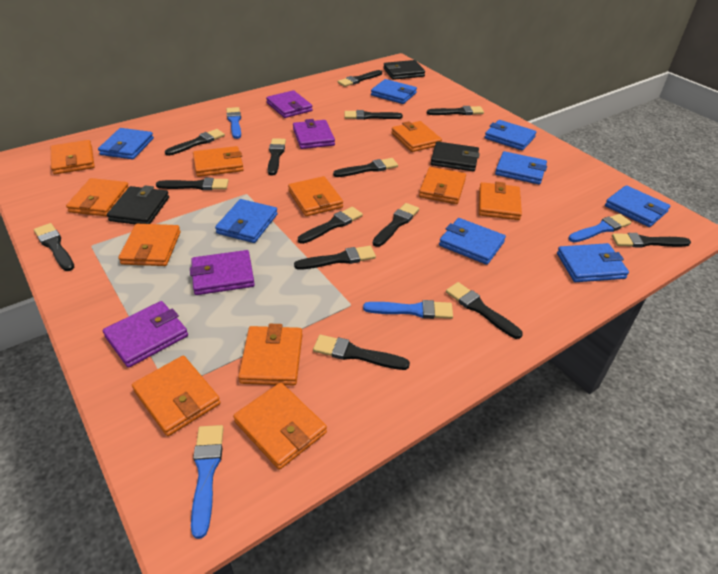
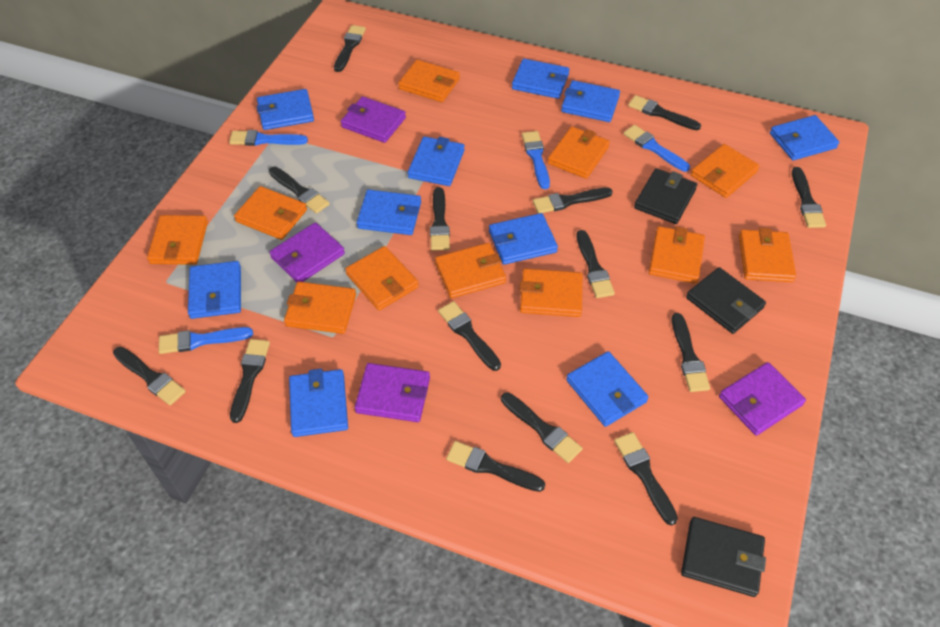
blue wallet: 8 -> 10

